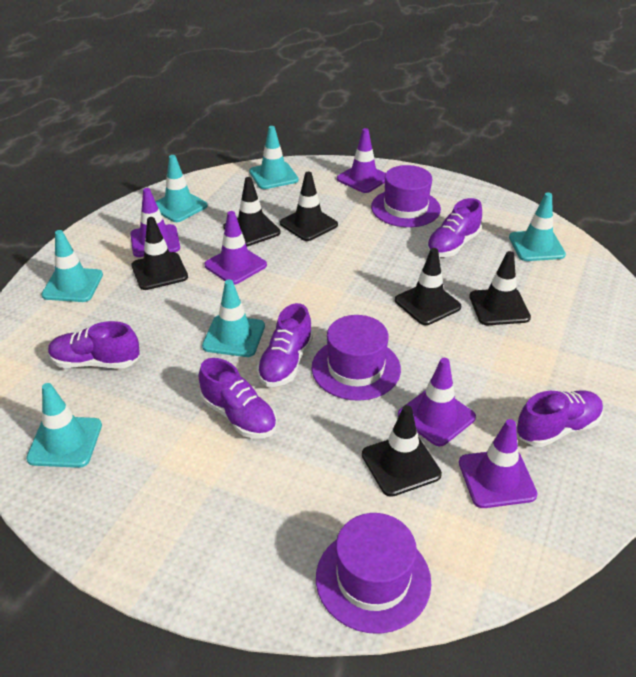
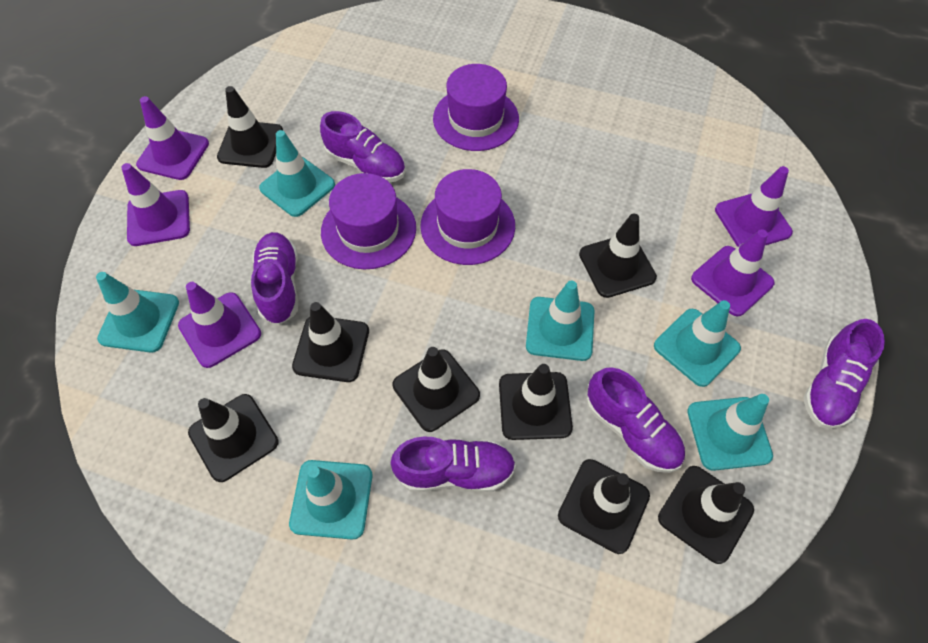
black traffic cone: 6 -> 8

